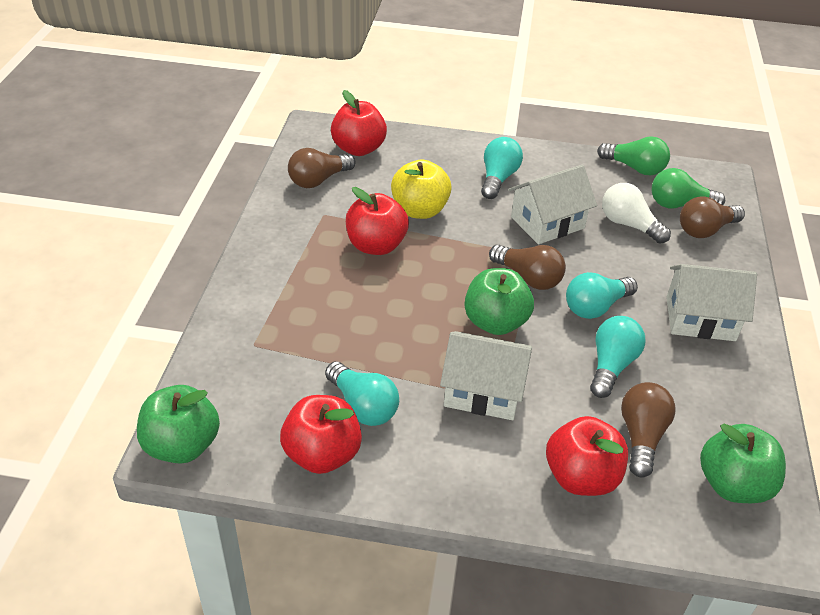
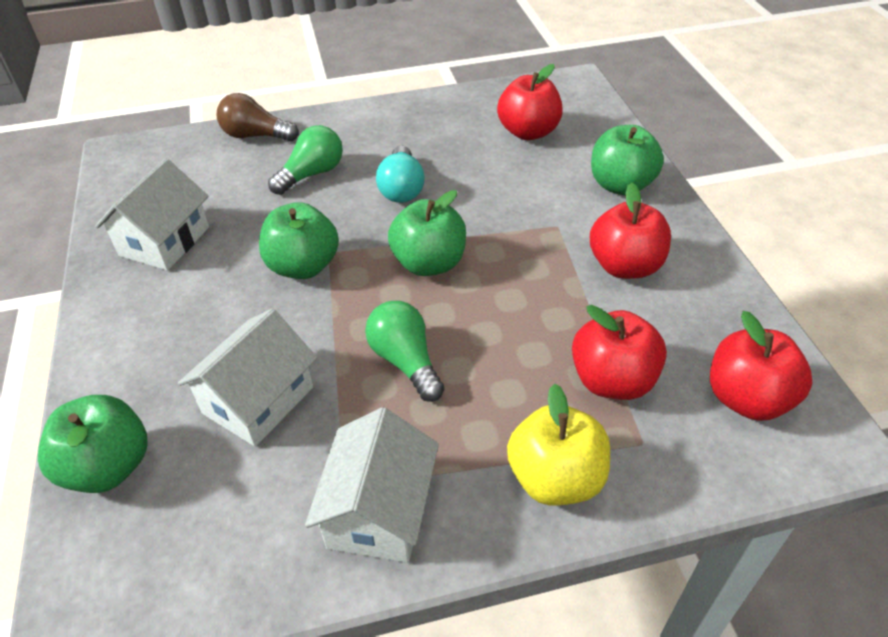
brown light bulb: 4 -> 1
green apple: 3 -> 4
turquoise light bulb: 4 -> 1
white light bulb: 1 -> 0

